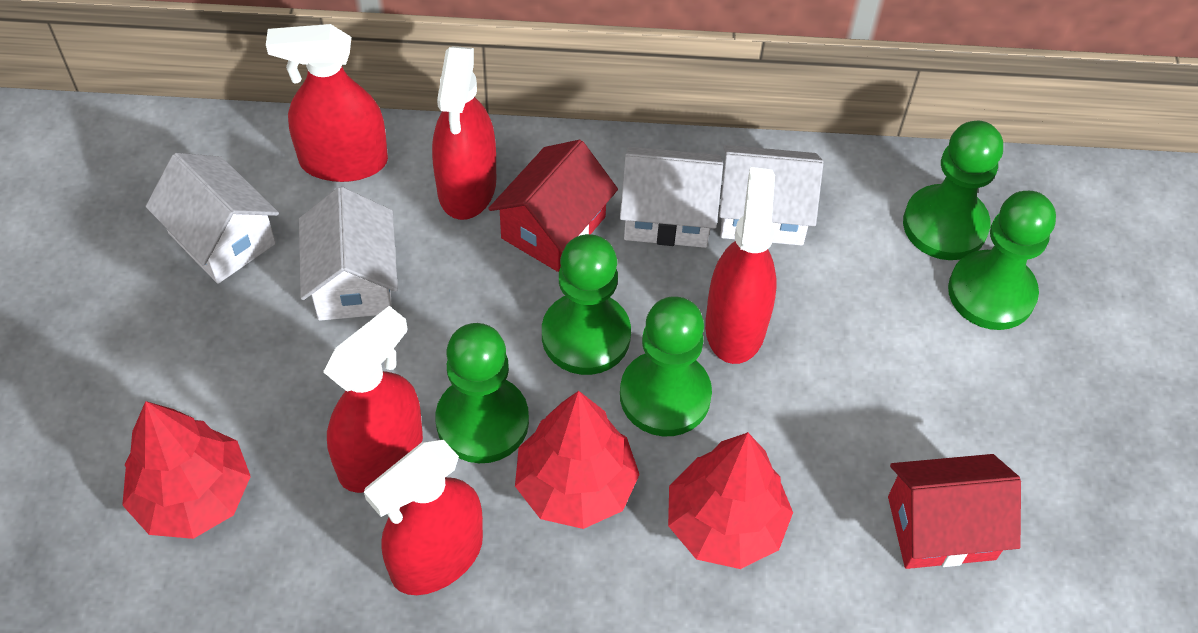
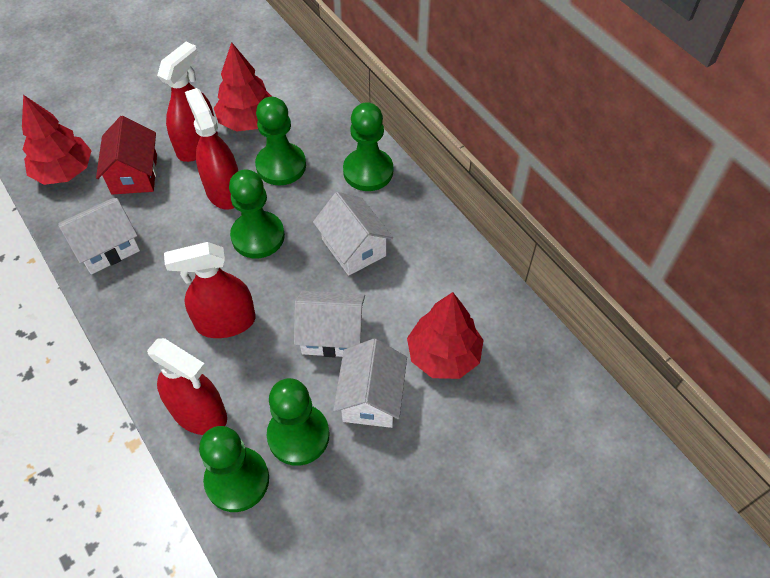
red house: 2 -> 1
red spray bottle: 5 -> 4

